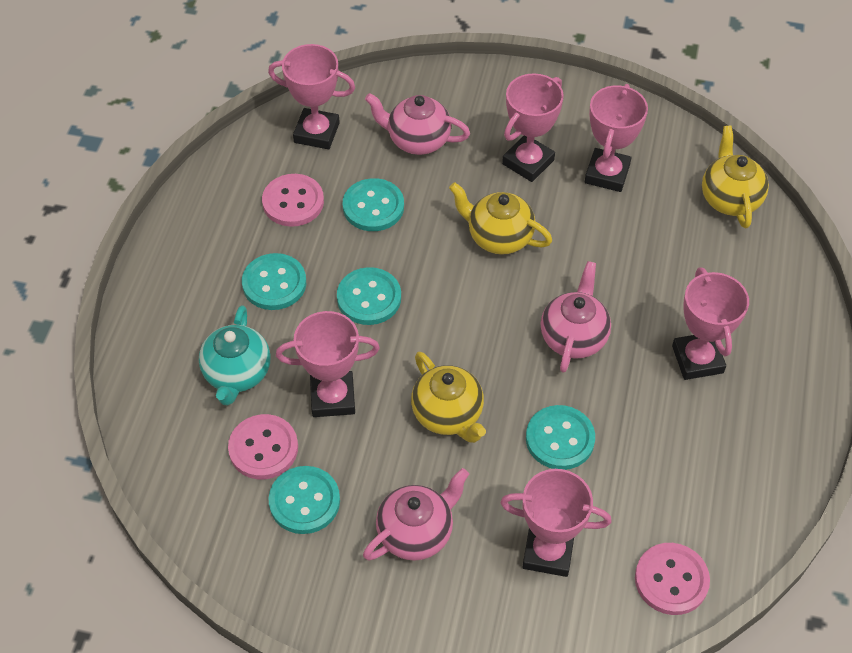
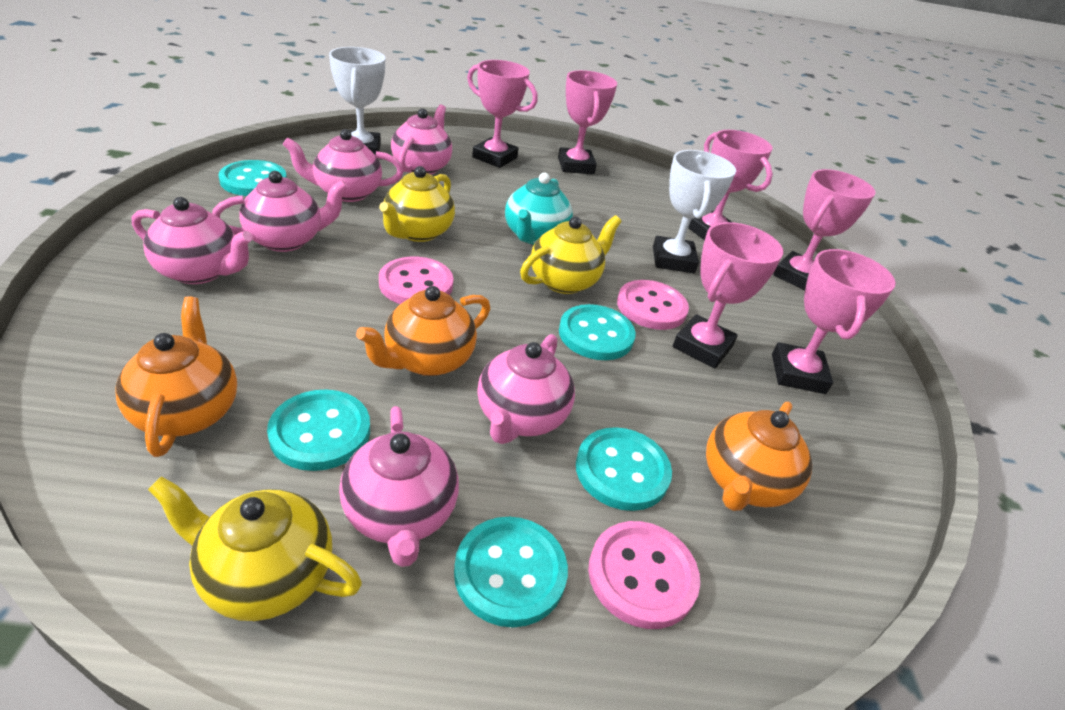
orange teapot: 0 -> 3
pink teapot: 3 -> 6
white trophy: 0 -> 2

